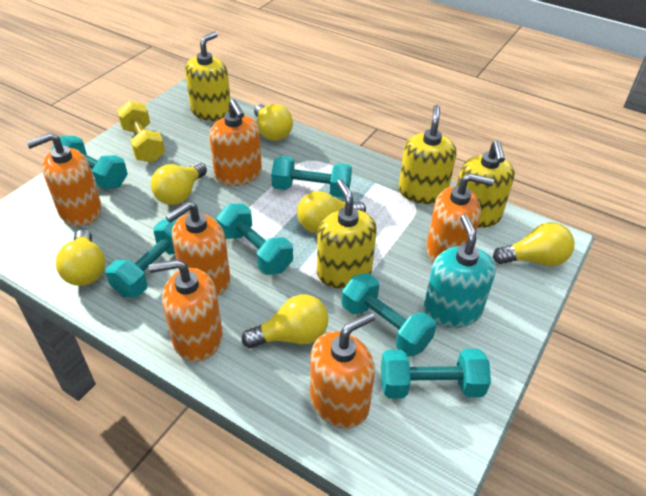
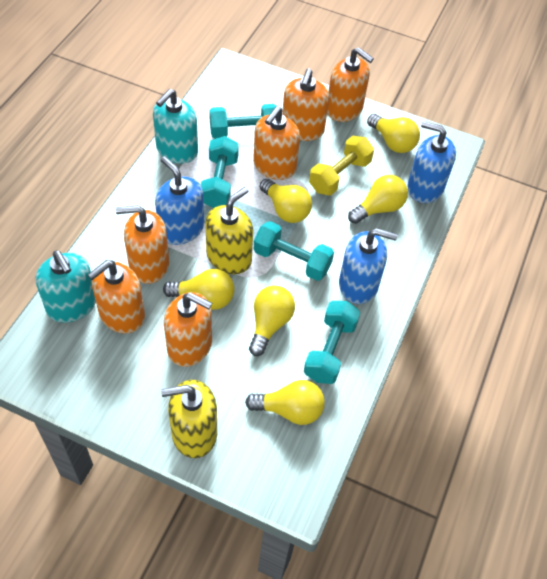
blue soap dispenser: 0 -> 3
turquoise dumbbell: 6 -> 4
turquoise soap dispenser: 1 -> 2
yellow soap dispenser: 4 -> 2

